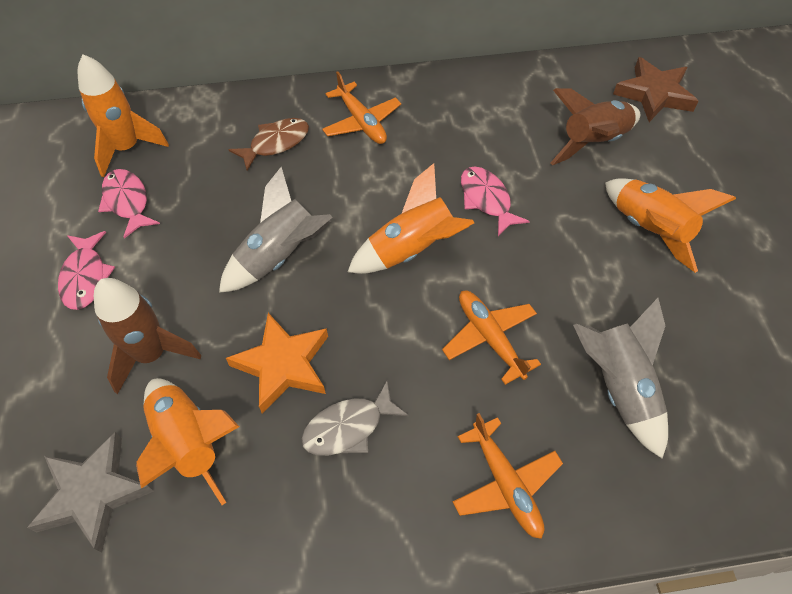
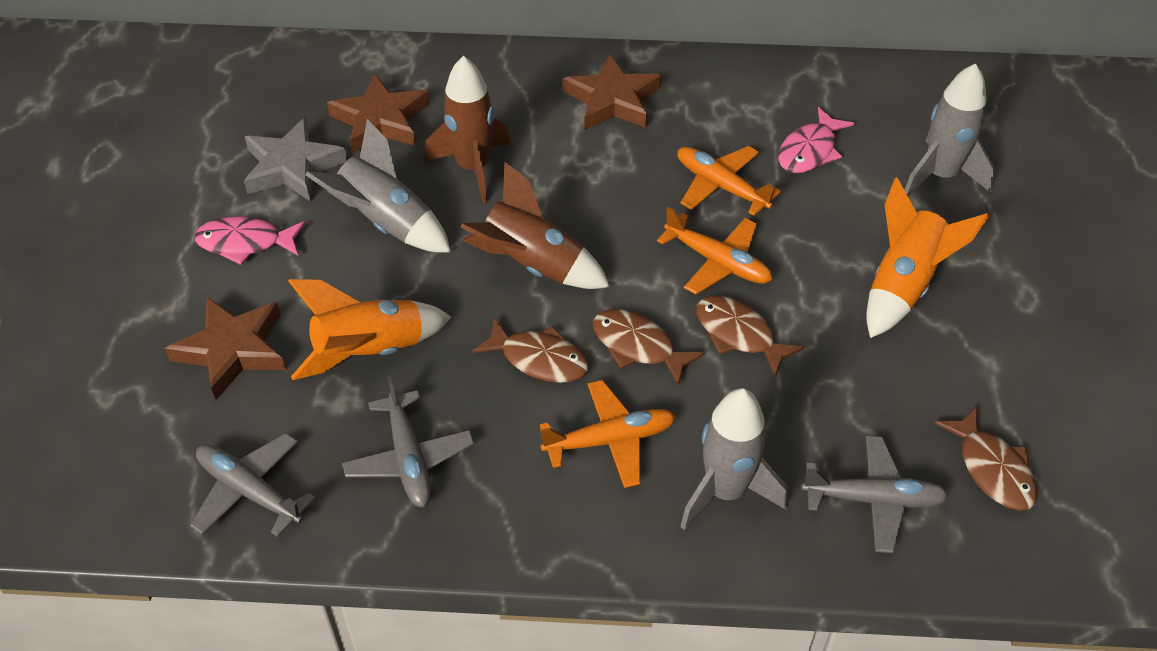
brown fish: 1 -> 4
brown star: 1 -> 3
grey fish: 1 -> 0
grey plane: 0 -> 3
grey rocket: 2 -> 3
orange rocket: 4 -> 2
orange star: 1 -> 0
pink fish: 3 -> 2

